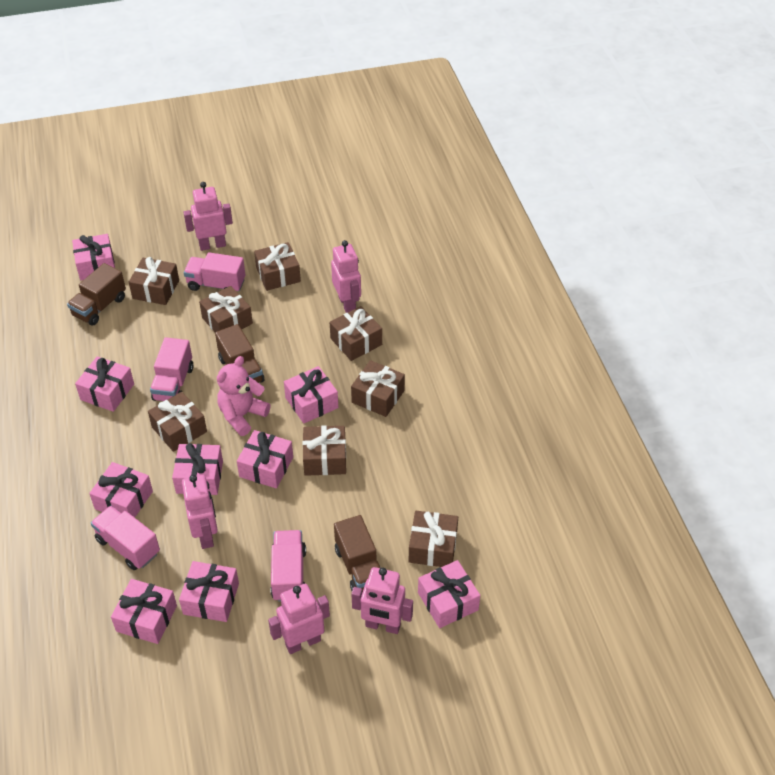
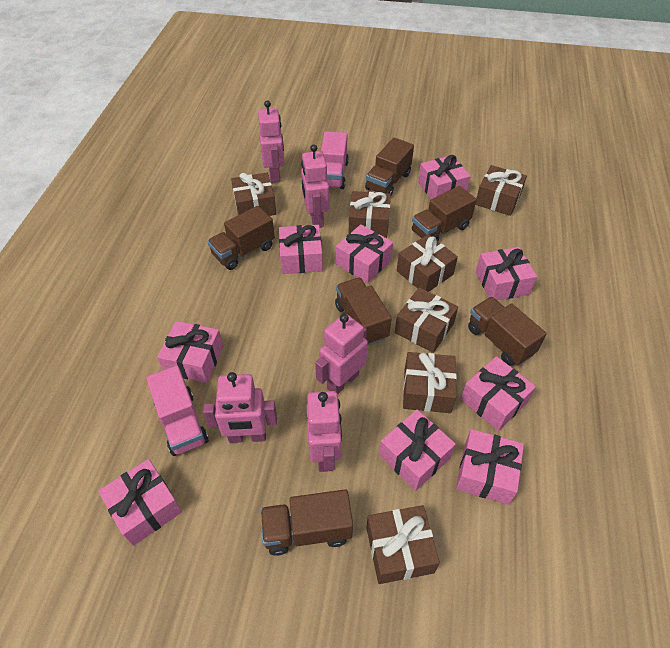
brown gift: 8 -> 7
brown truck: 3 -> 6
pink teddy bear: 1 -> 0
pink truck: 4 -> 2

